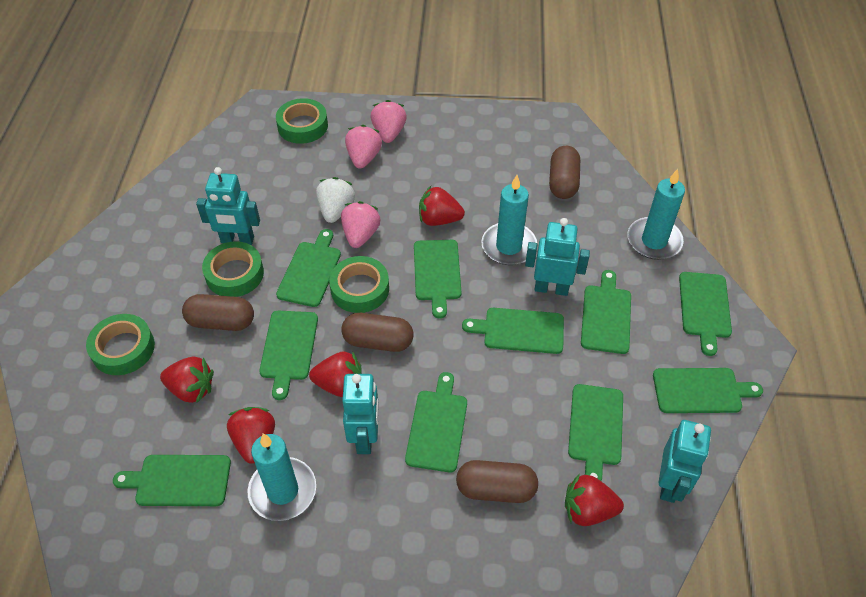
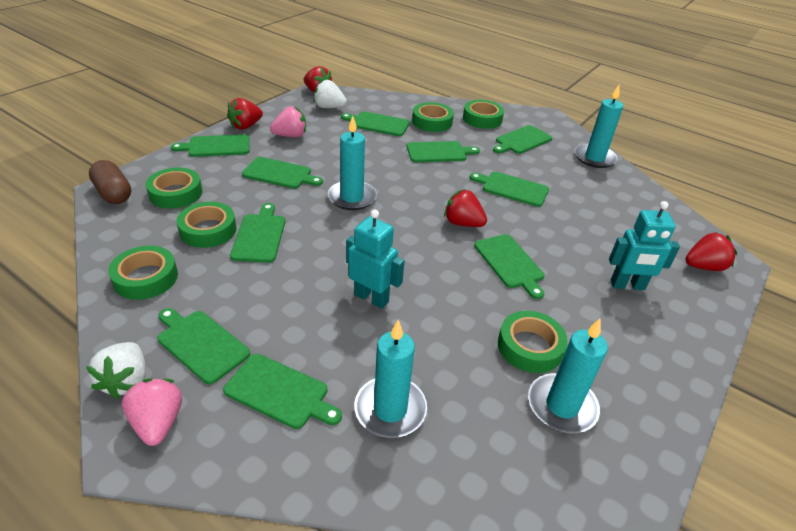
brown capsule: 4 -> 1
green tape: 4 -> 6
pink strawberry: 3 -> 2
red strawberry: 5 -> 4
turquoise candle: 3 -> 4
turquoise robot: 4 -> 2
white strawberry: 1 -> 2

